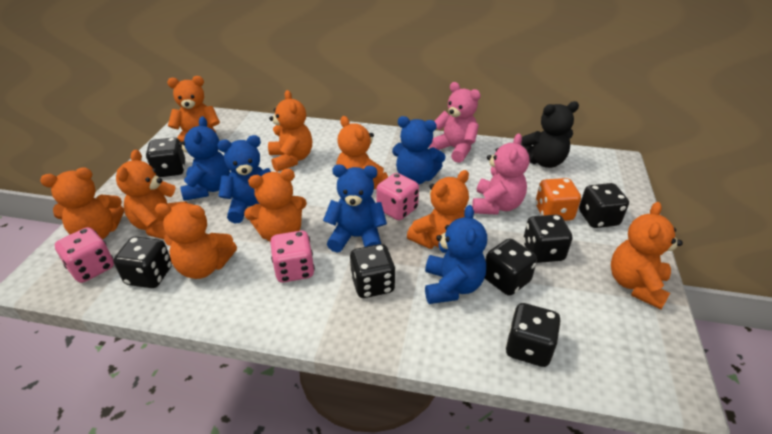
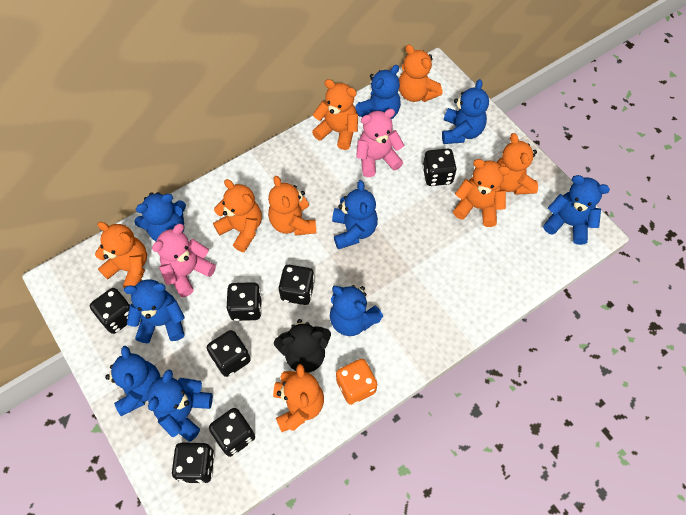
blue teddy bear: 5 -> 9
orange teddy bear: 9 -> 8
pink dice: 3 -> 0

